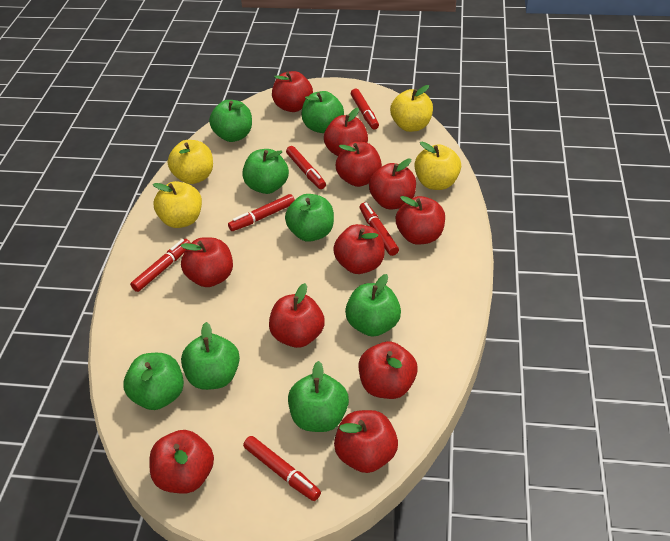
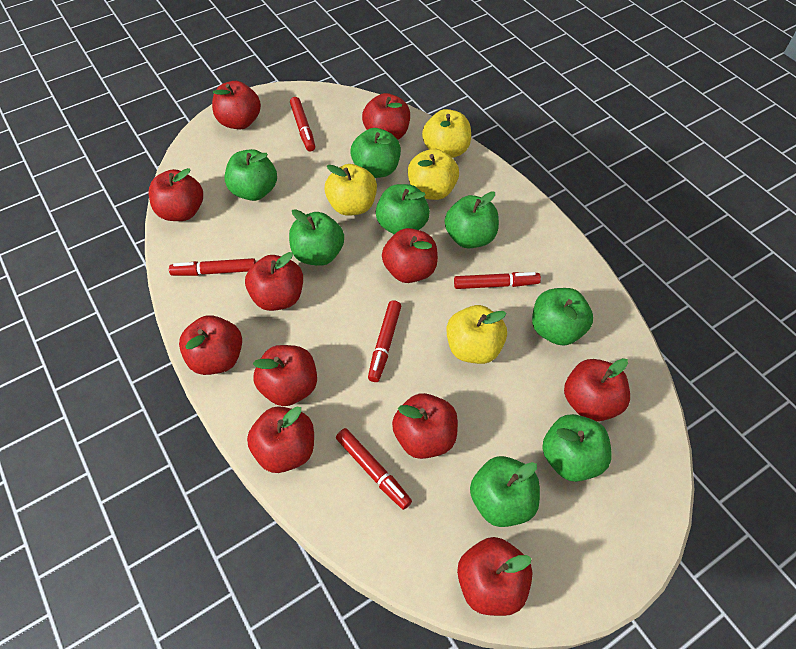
red marker: 6 -> 5

